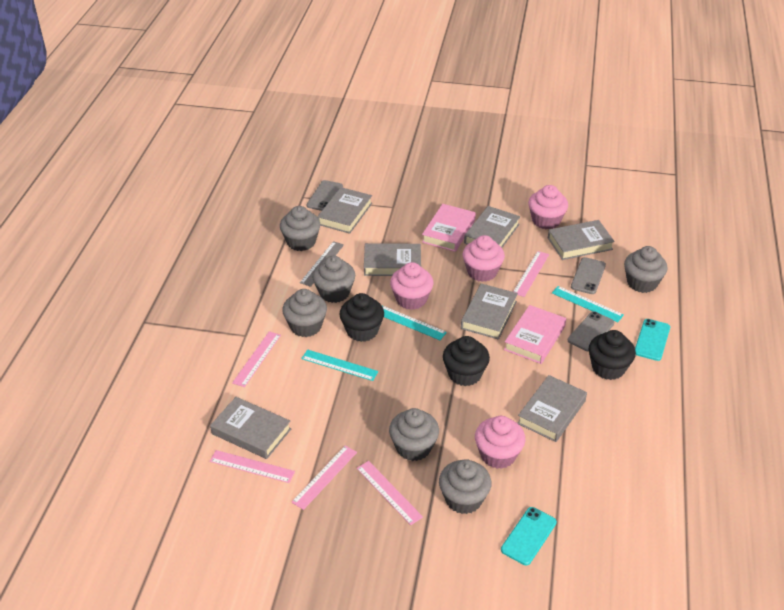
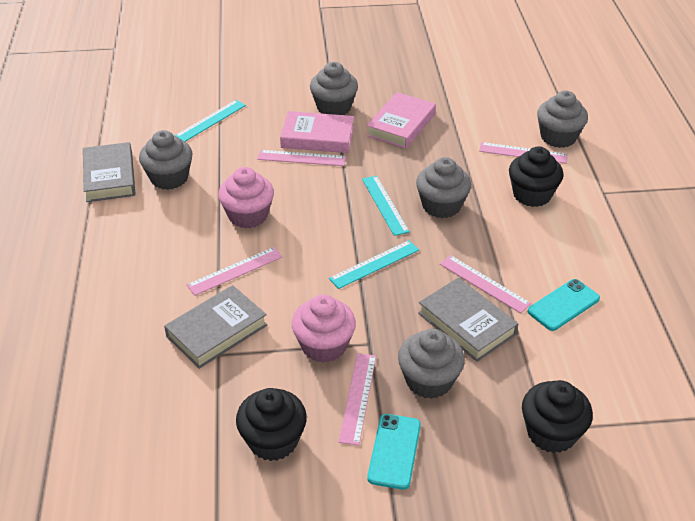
grey book: 7 -> 3
grey cupcake: 6 -> 5
grey phone: 3 -> 0
grey ruler: 1 -> 0
pink cupcake: 4 -> 2

